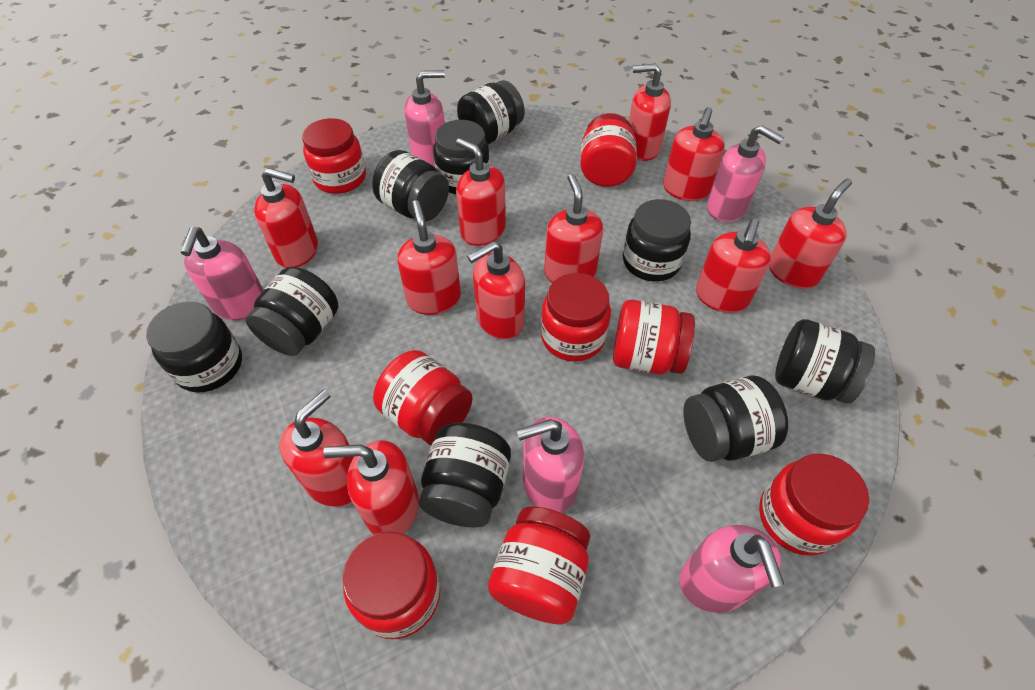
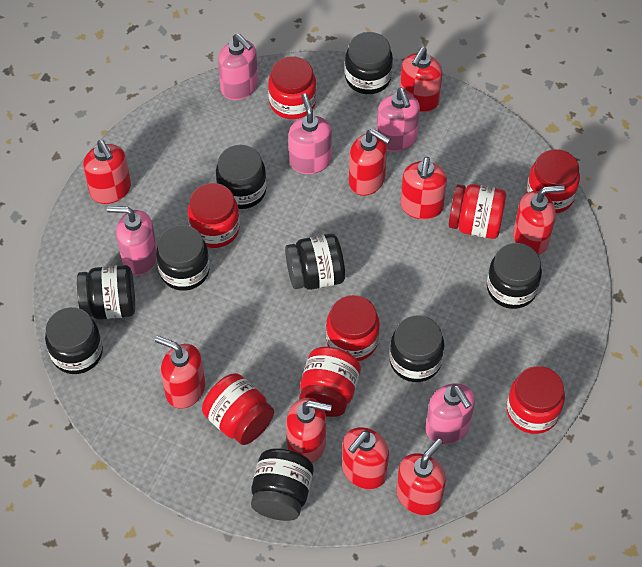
red soap dispenser: 11 -> 9

